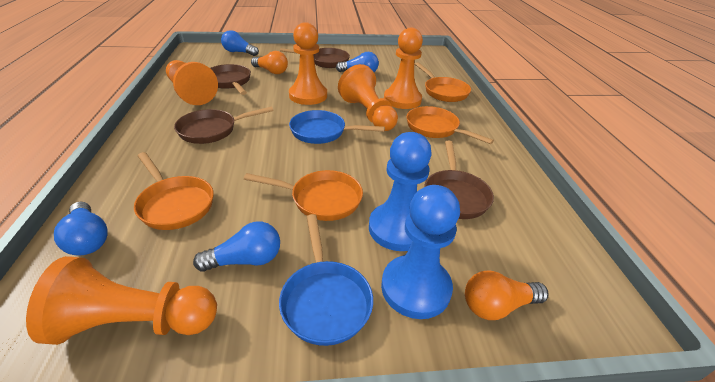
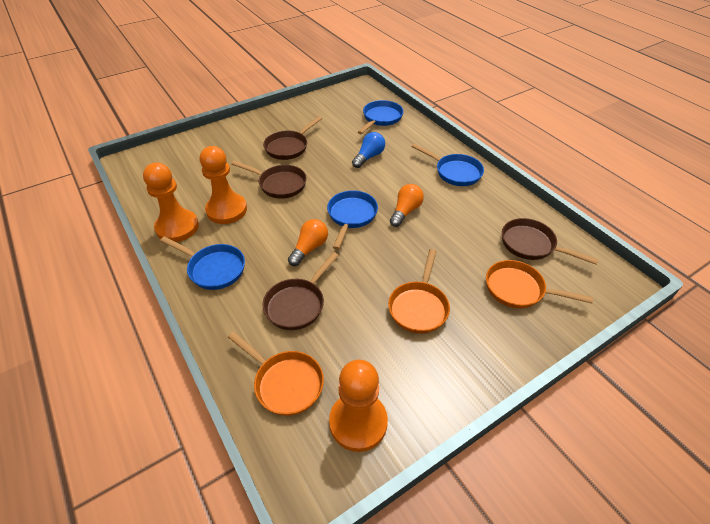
blue light bulb: 4 -> 1
blue pan: 2 -> 4
blue pawn: 2 -> 0
orange pan: 4 -> 3
orange pawn: 5 -> 3

